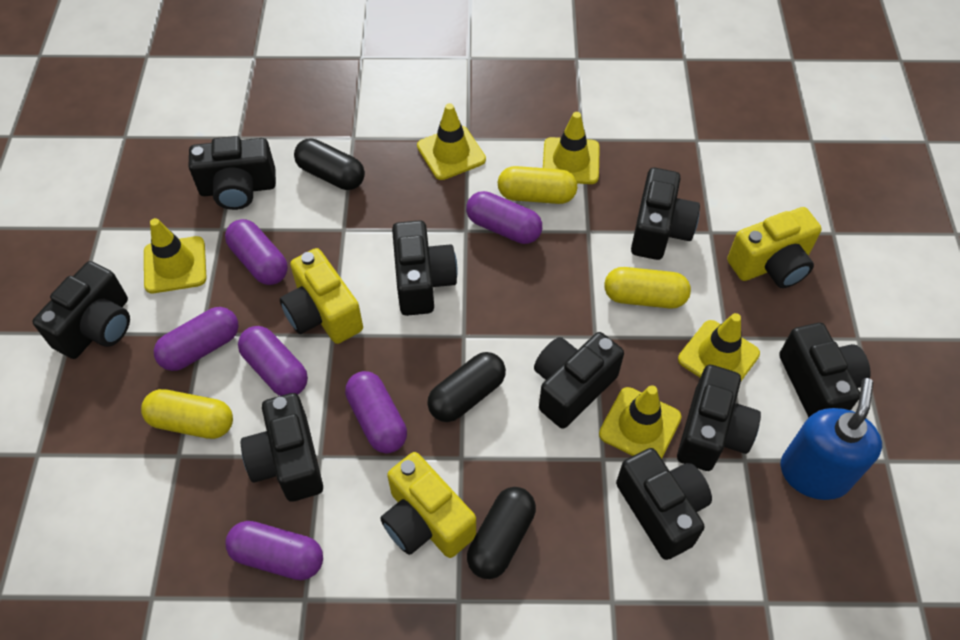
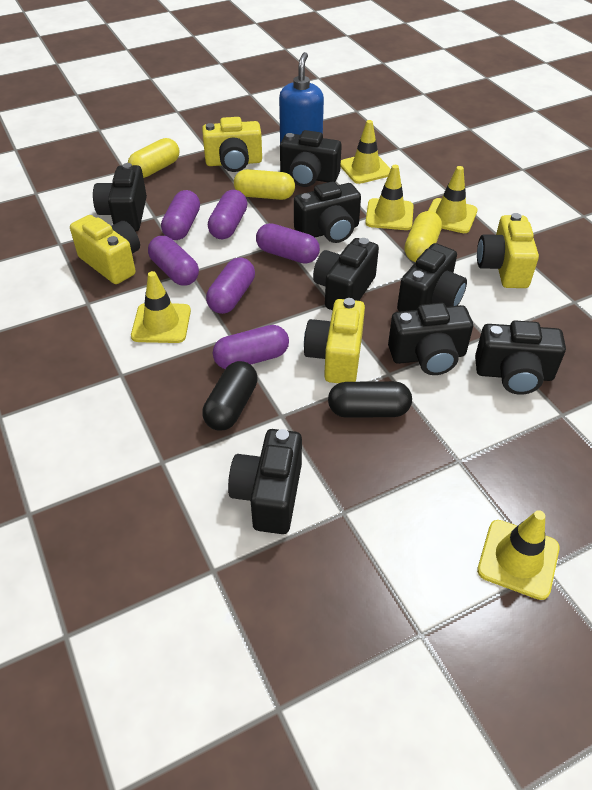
black camera: 9 -> 8
black capsule: 3 -> 2
yellow camera: 3 -> 4

